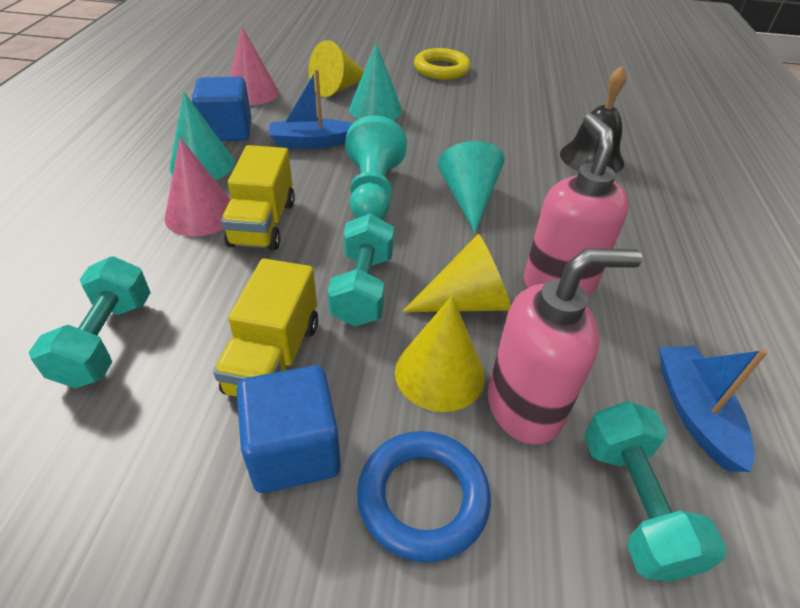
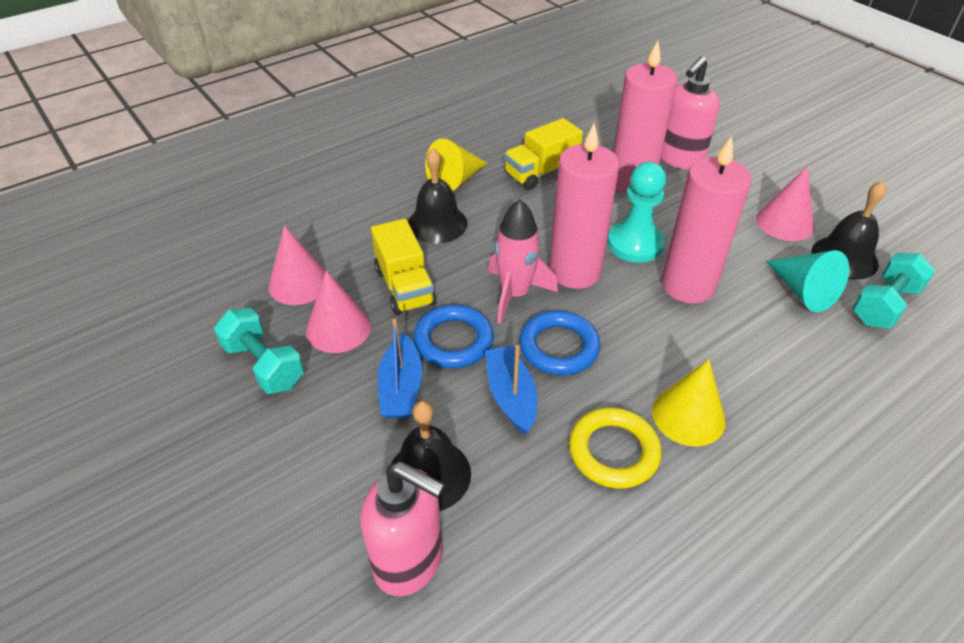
black bell: 1 -> 3
blue cube: 2 -> 0
blue ring: 1 -> 2
pink candle: 0 -> 3
pink cone: 2 -> 3
pink rocket: 0 -> 1
turquoise cone: 3 -> 1
turquoise dumbbell: 3 -> 2
yellow cone: 3 -> 2

